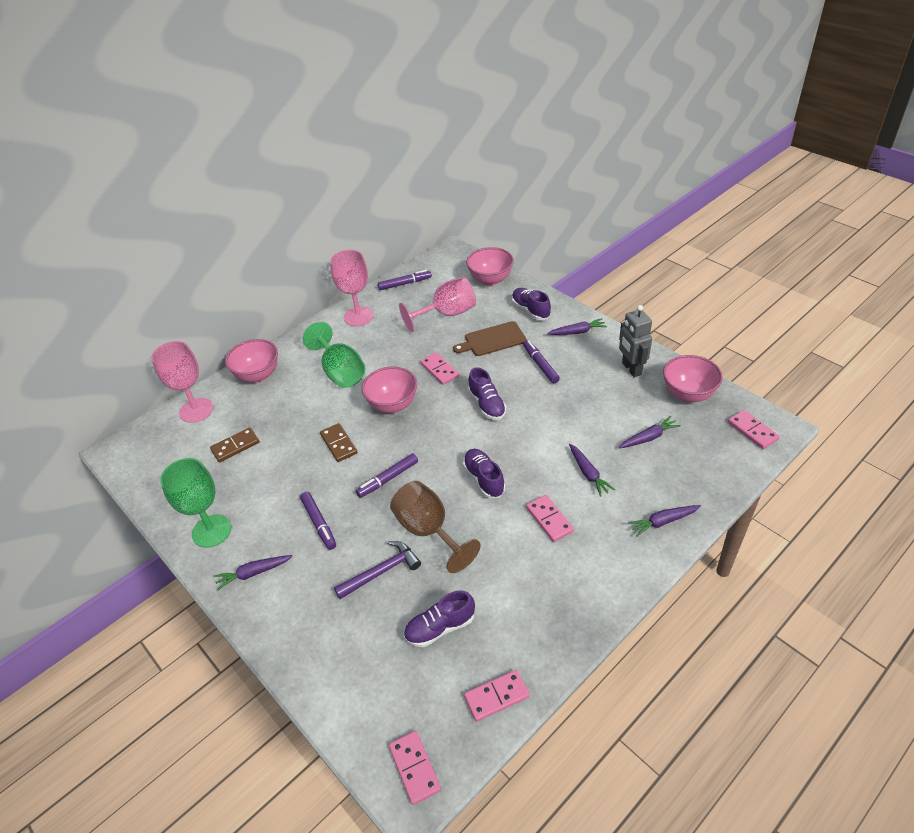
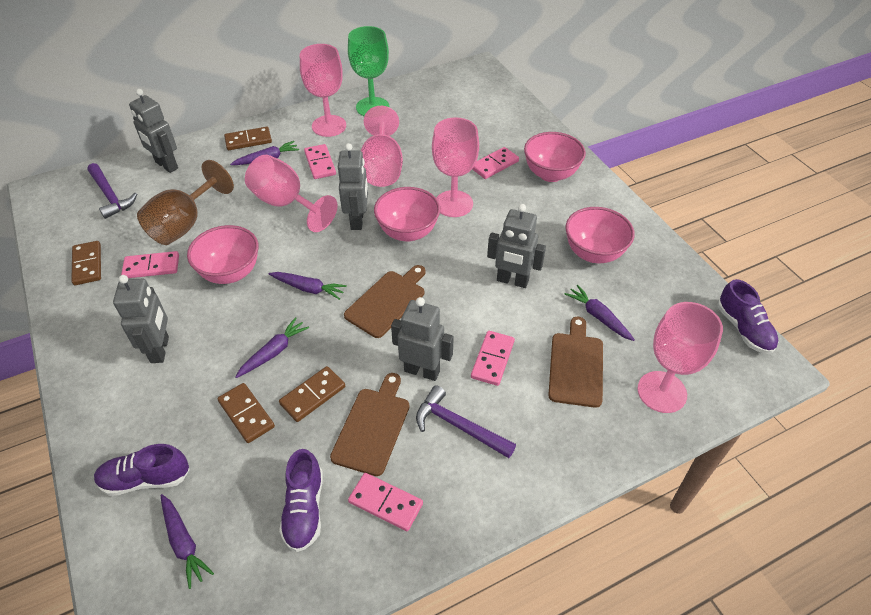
brown cutting board: 1 -> 3
brown domino: 2 -> 4
green goblet: 2 -> 1
grey robot: 1 -> 5
pink goblet: 3 -> 5
purple hammer: 1 -> 2
purple marker: 4 -> 0
purple shoe: 4 -> 3

